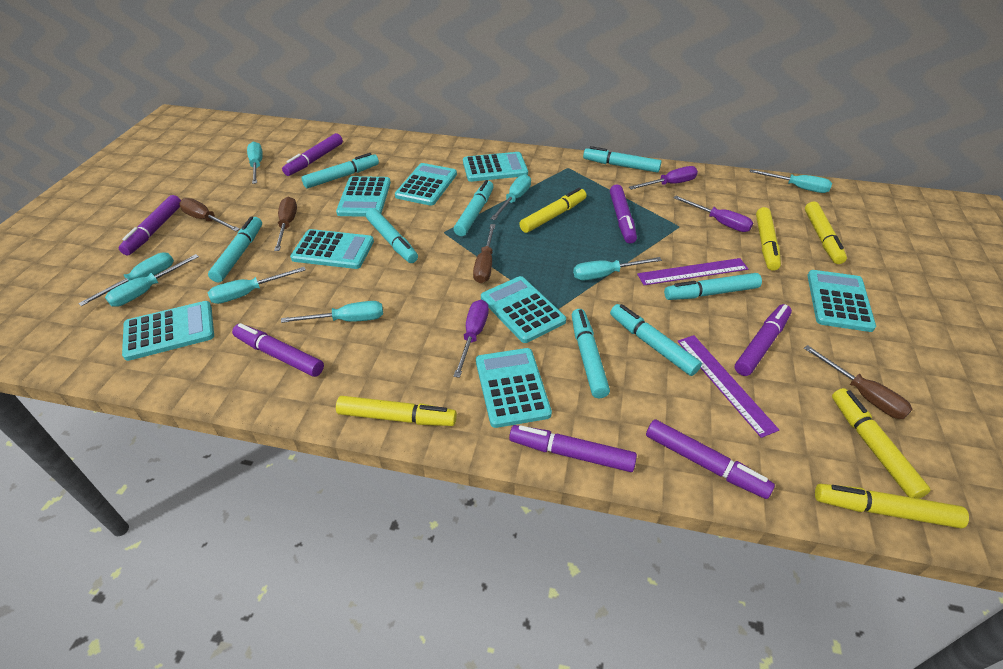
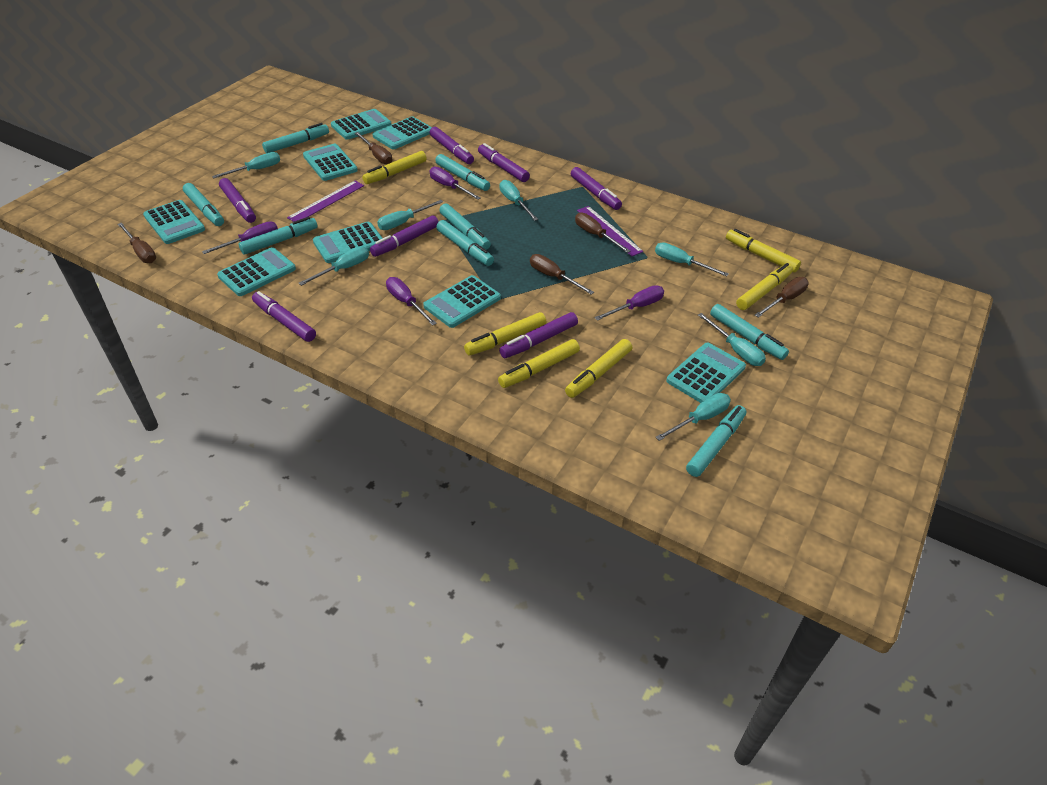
brown screwdriver: 4 -> 5
purple screwdriver: 3 -> 4
turquoise screwdriver: 8 -> 7

